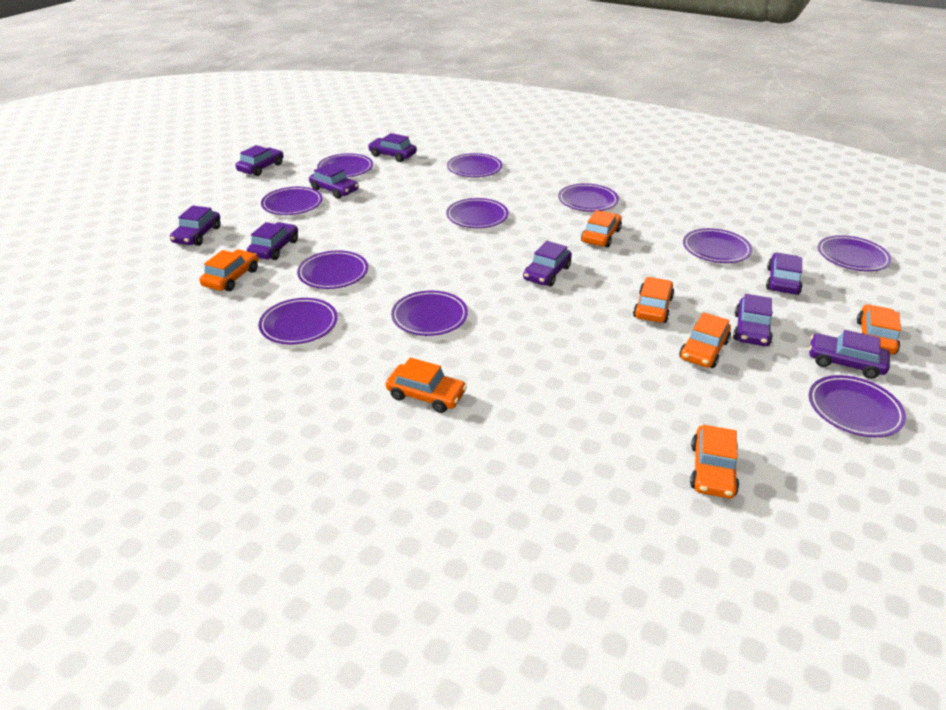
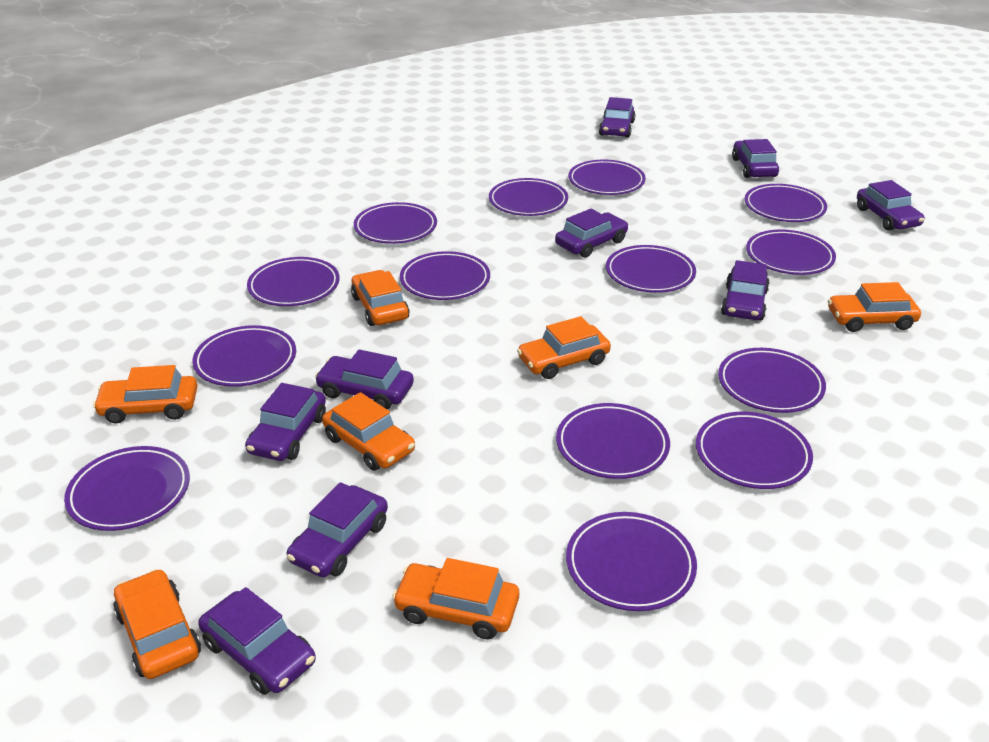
purple plate: 11 -> 14

